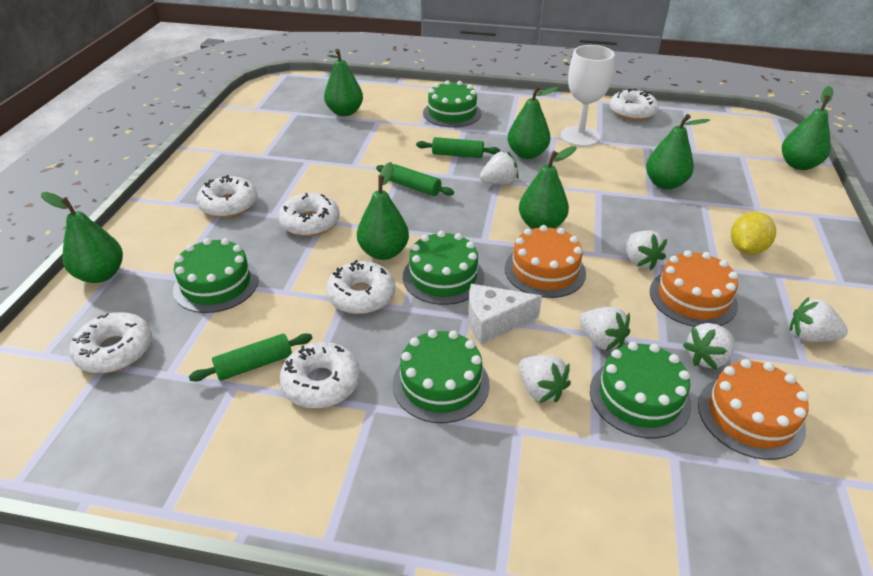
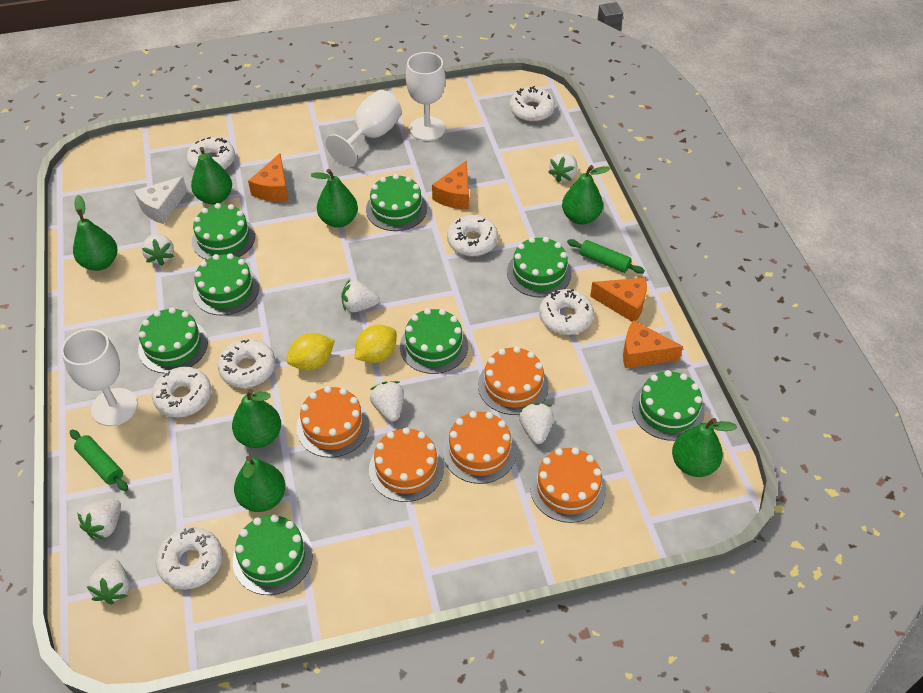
green cake: 5 -> 8
green rolling pin: 3 -> 2
orange cake: 3 -> 5
orange cheese: 0 -> 4
white donut: 6 -> 7
white goblet: 1 -> 3
white strawberry: 6 -> 7
yellow lemon: 1 -> 2

